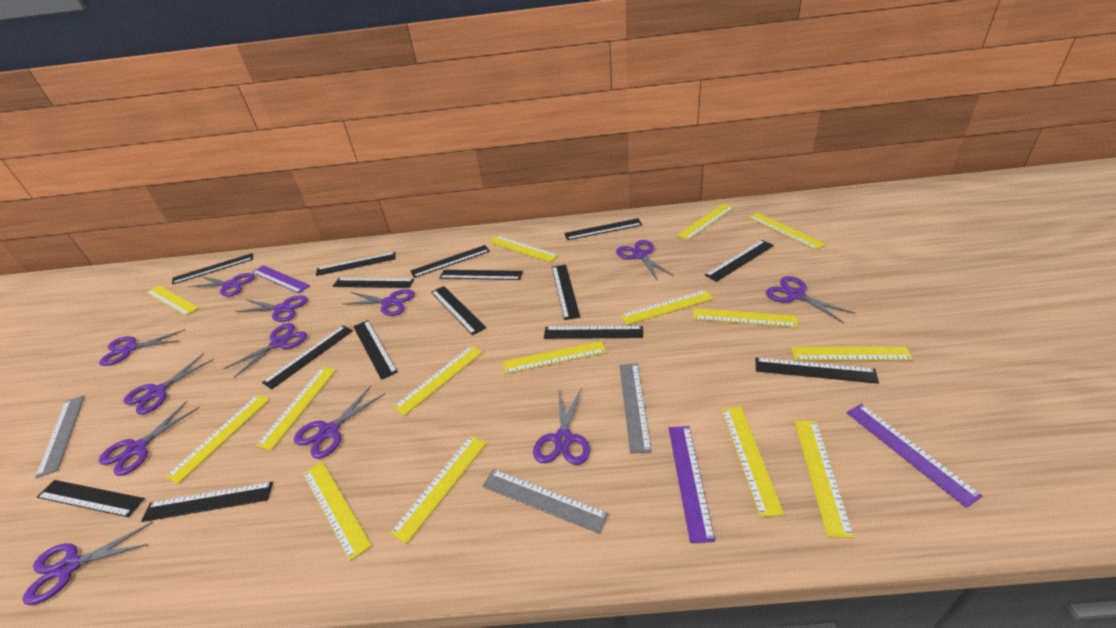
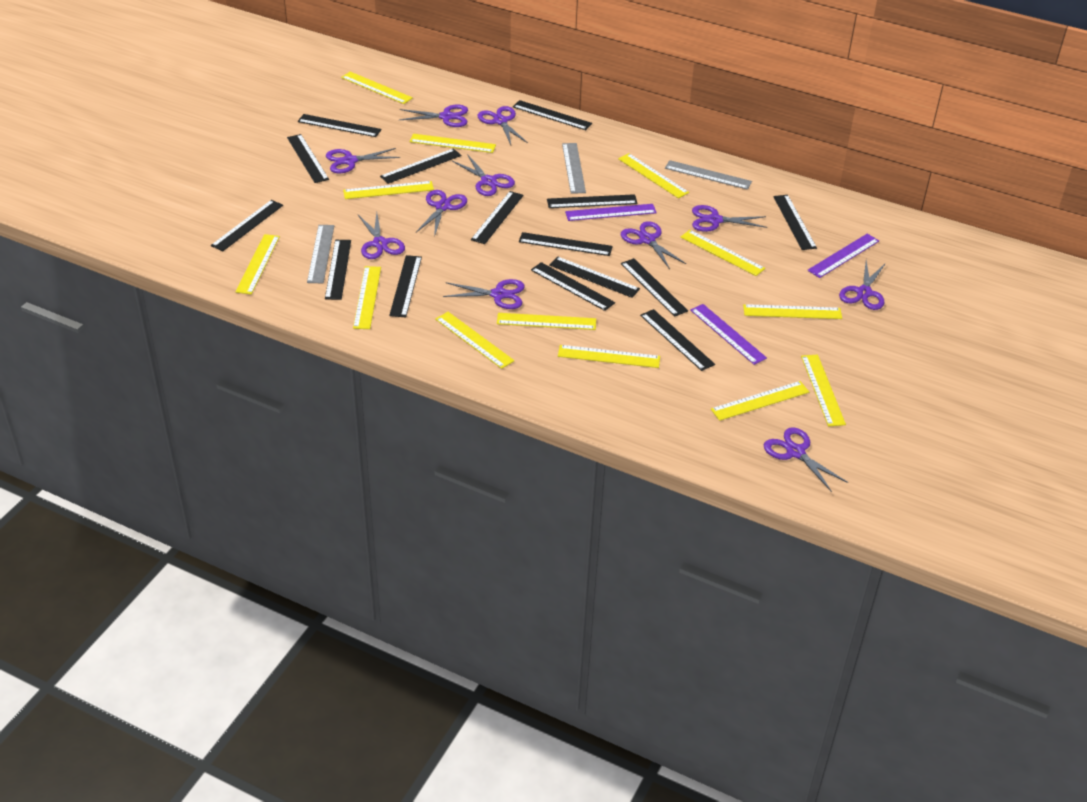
purple scissors: 12 -> 11
yellow ruler: 15 -> 13

